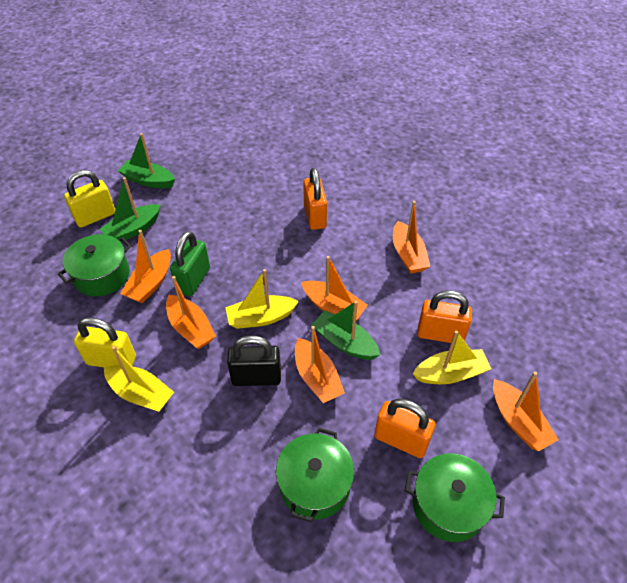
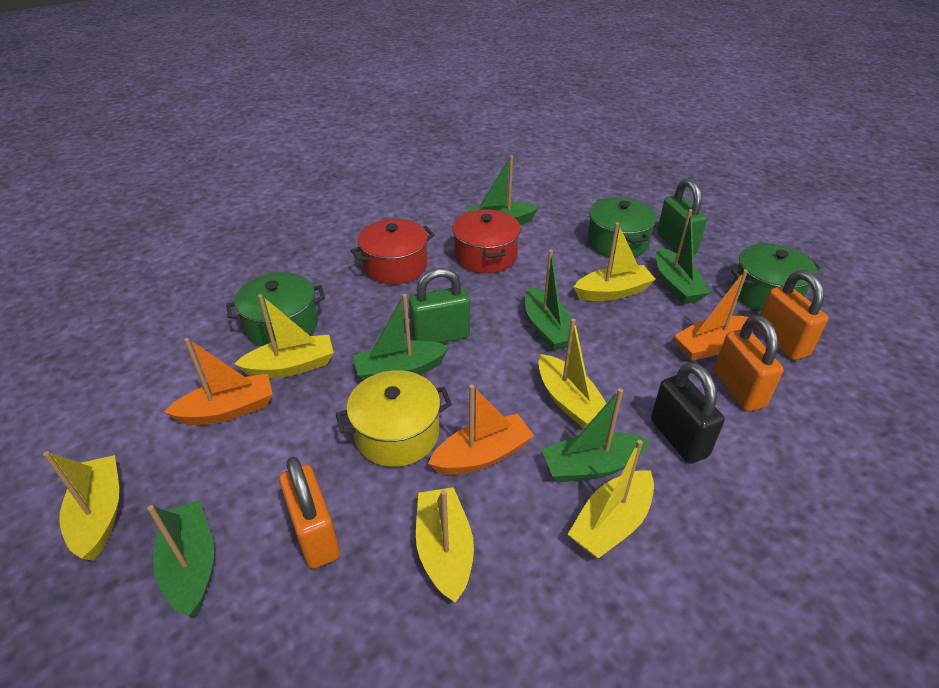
green boat: 3 -> 6
green padlock: 1 -> 2
orange boat: 6 -> 3
red pot: 0 -> 2
yellow boat: 3 -> 6
yellow padlock: 2 -> 0
yellow pot: 0 -> 1

